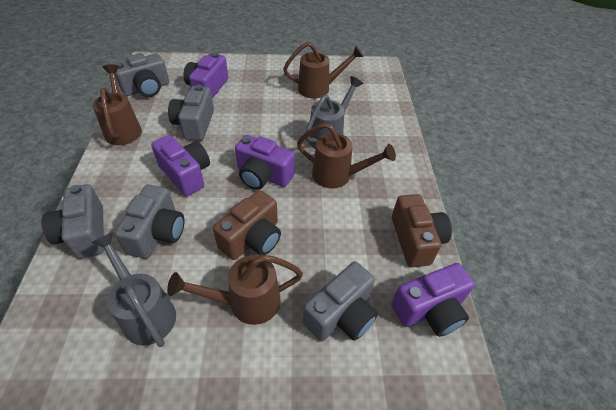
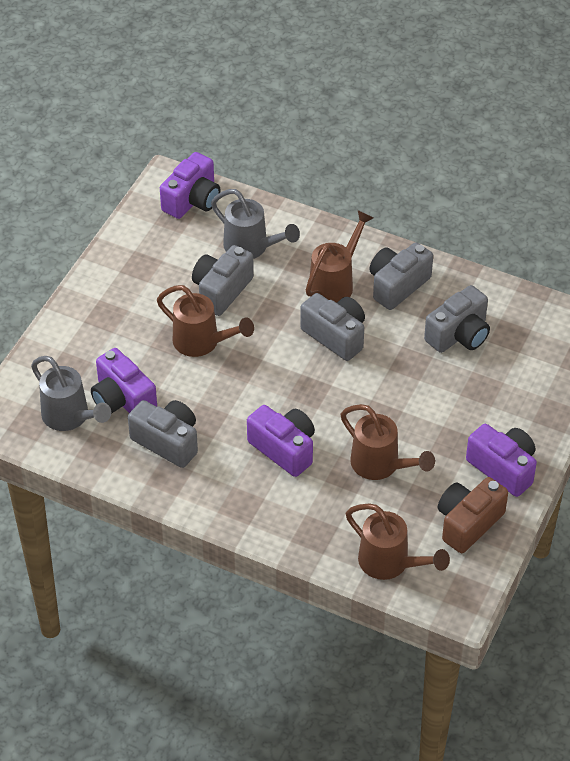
brown camera: 2 -> 1

